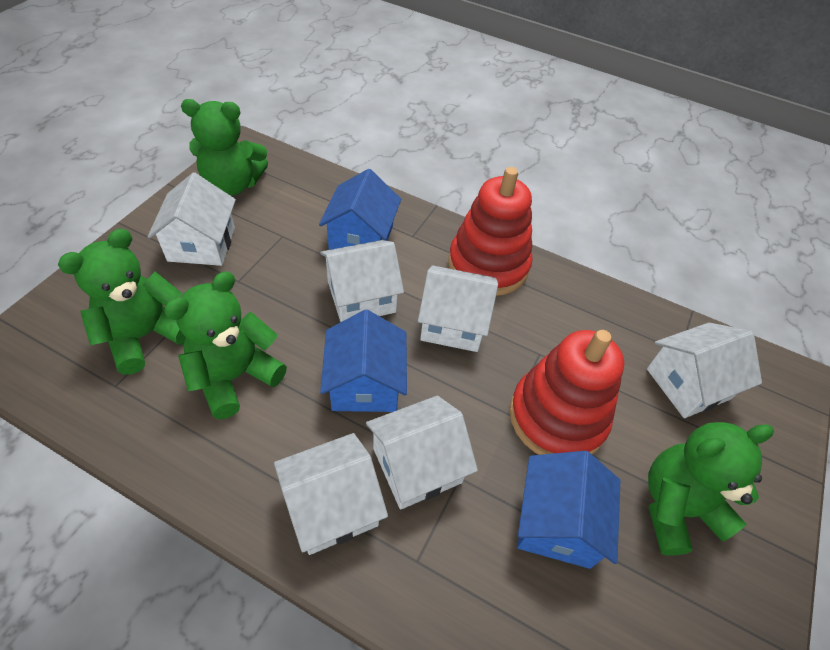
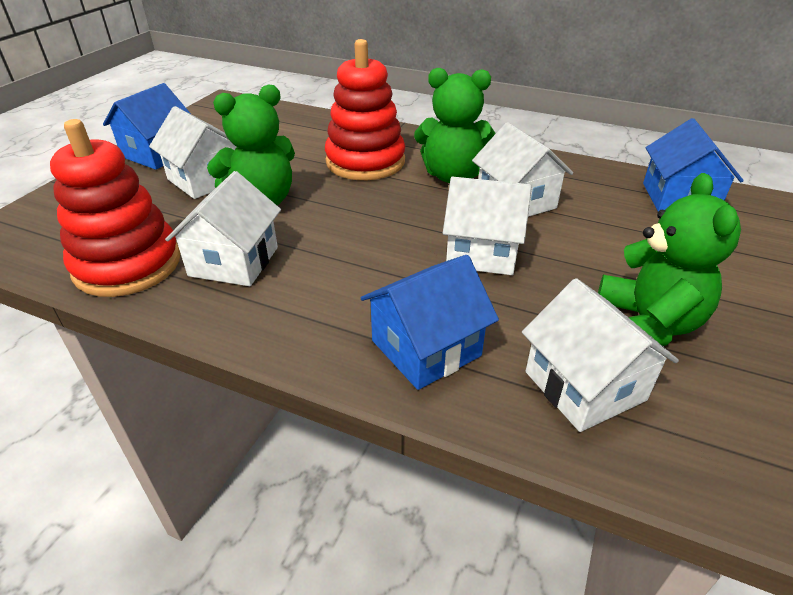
green teddy bear: 4 -> 3
white house: 6 -> 5

